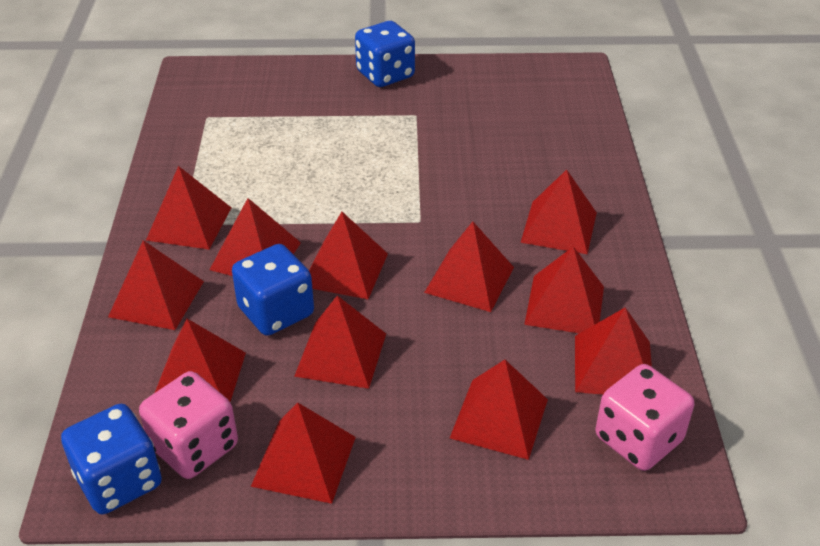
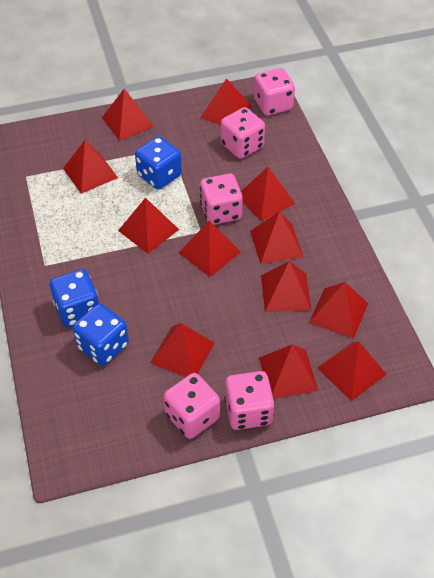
pink dice: 2 -> 5

